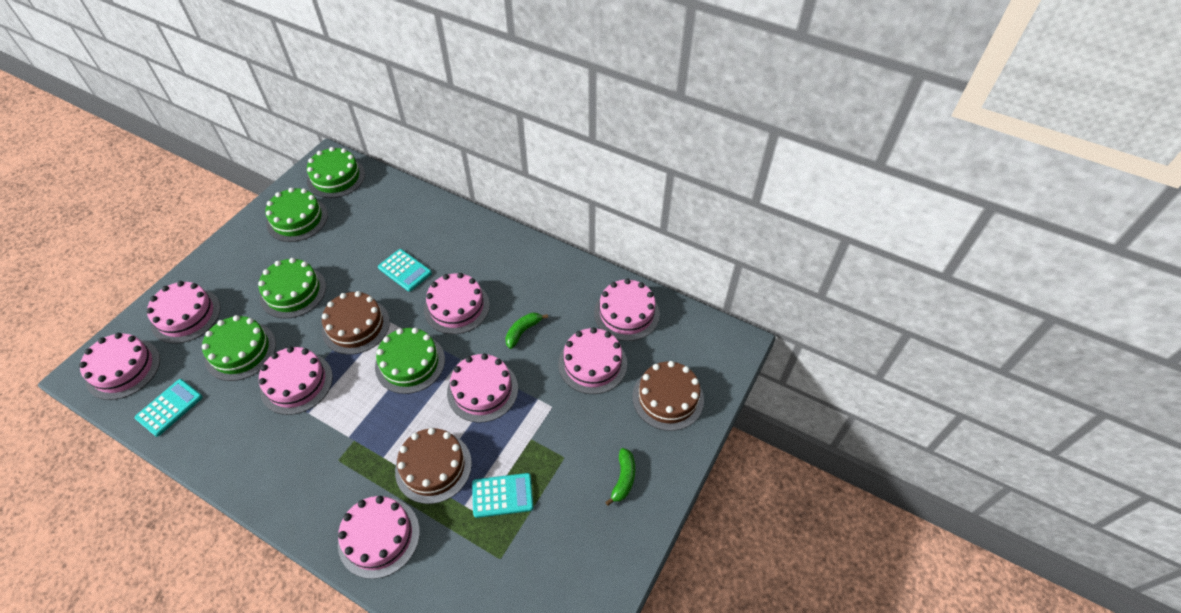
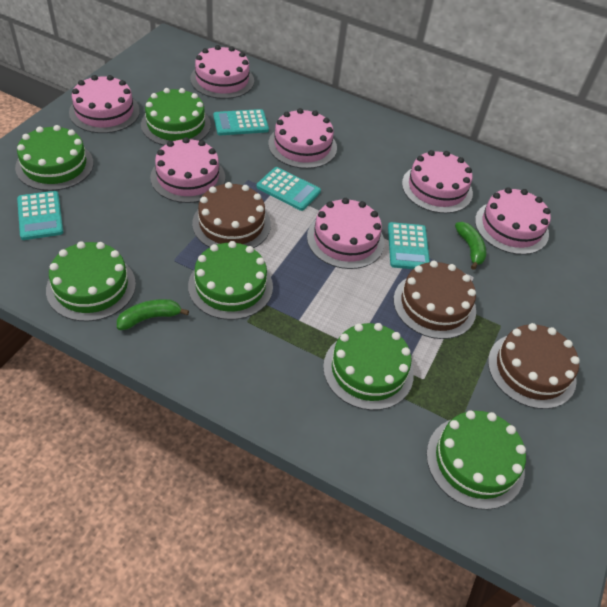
green cake: 5 -> 6
pink cake: 8 -> 7
turquoise calculator: 3 -> 4

